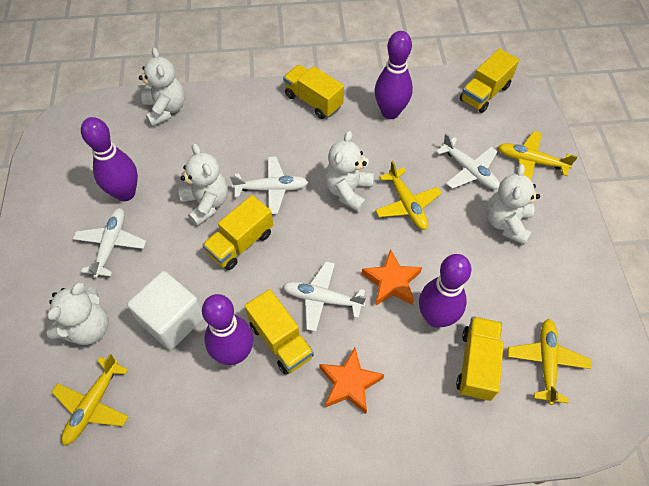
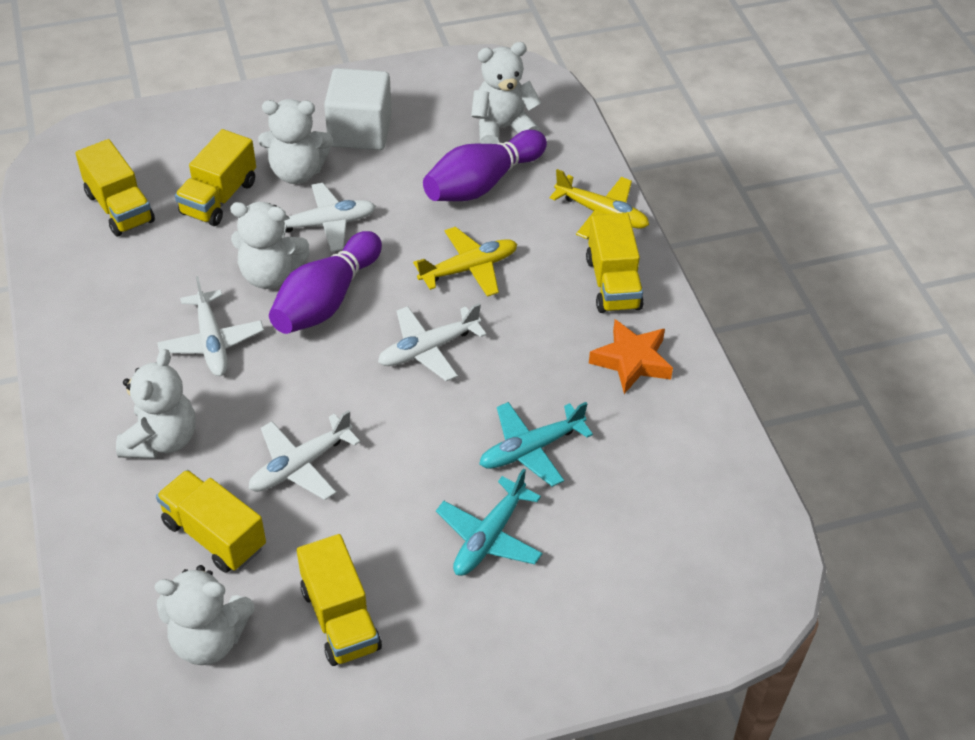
orange star: 2 -> 1
purple bowling pin: 4 -> 2
turquoise plane: 0 -> 2
yellow plane: 4 -> 2

